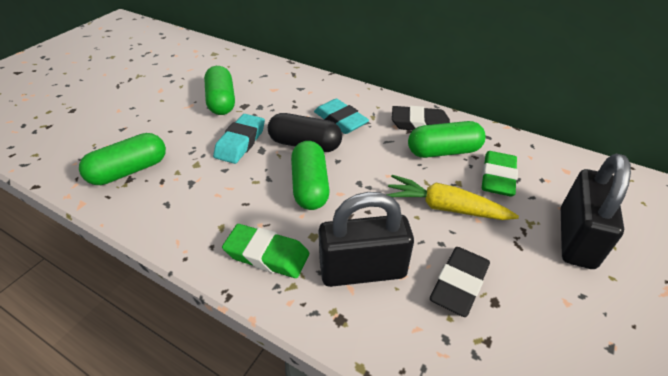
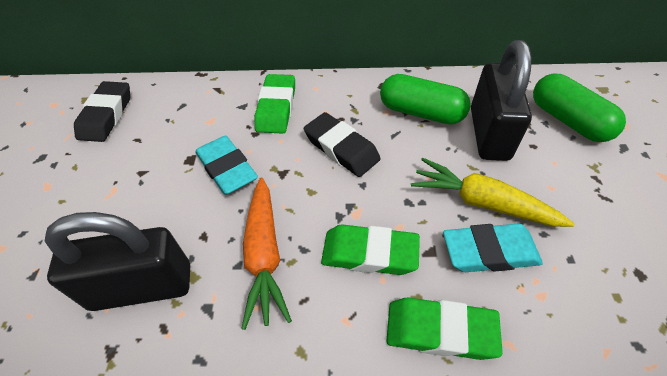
black capsule: 1 -> 0
green capsule: 4 -> 2
green eraser: 2 -> 3
orange carrot: 0 -> 1

